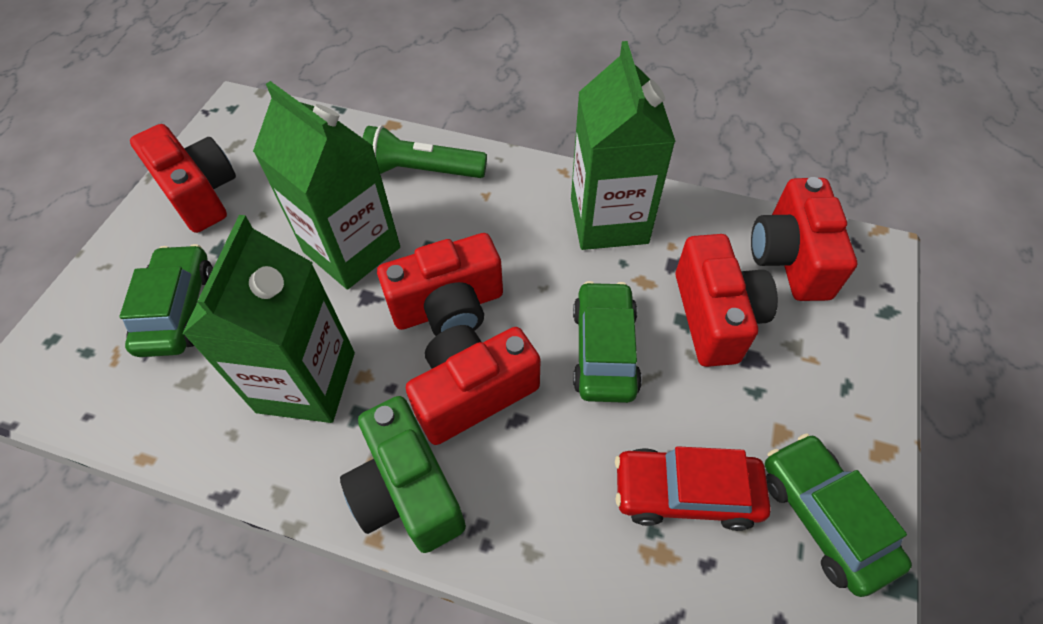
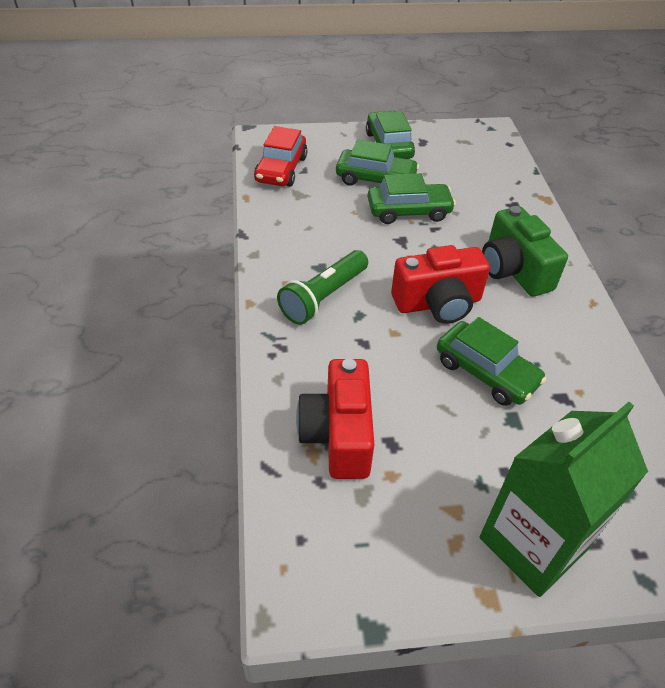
green car: 3 -> 4
green carton: 3 -> 1
red camera: 5 -> 2

